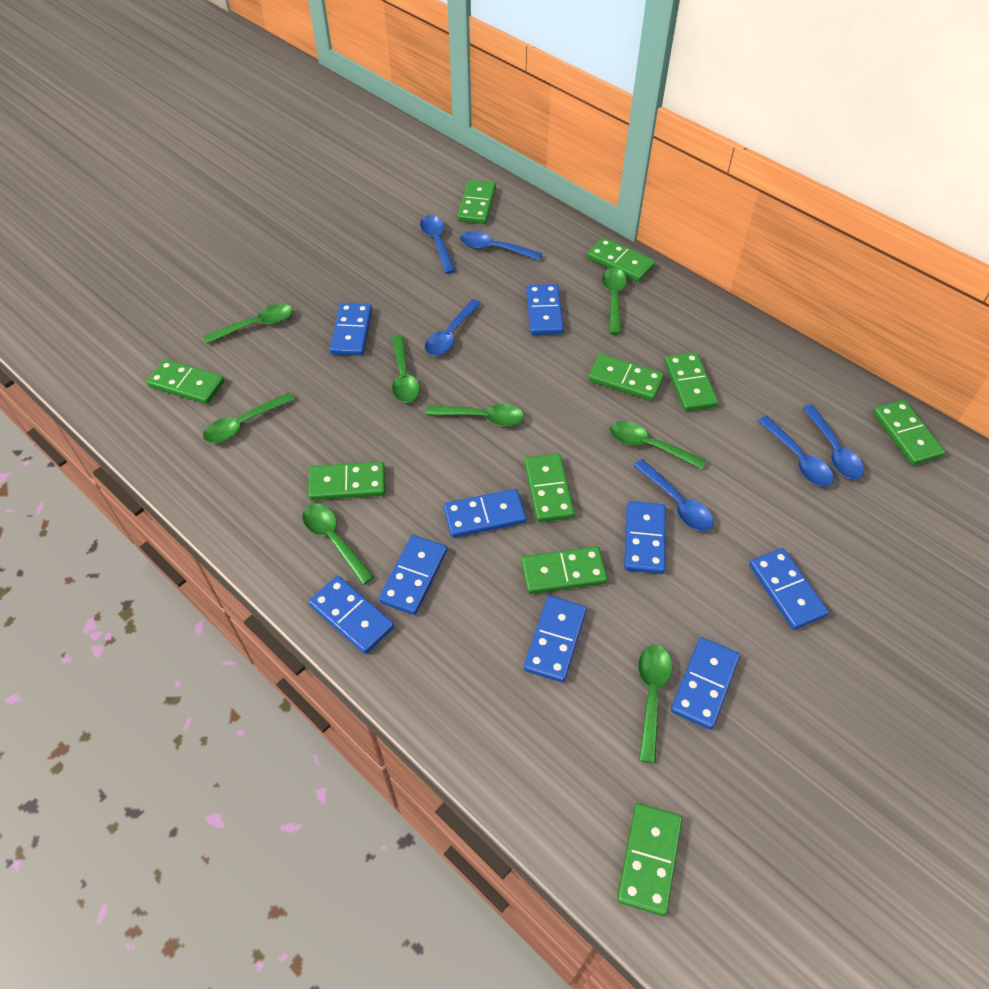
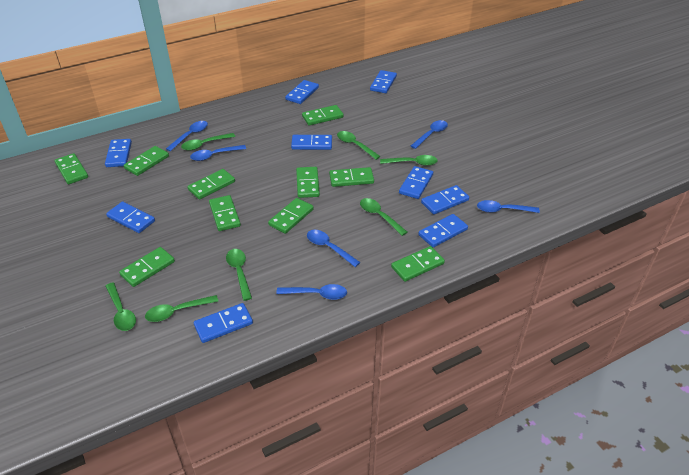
green spoon: 8 -> 7

